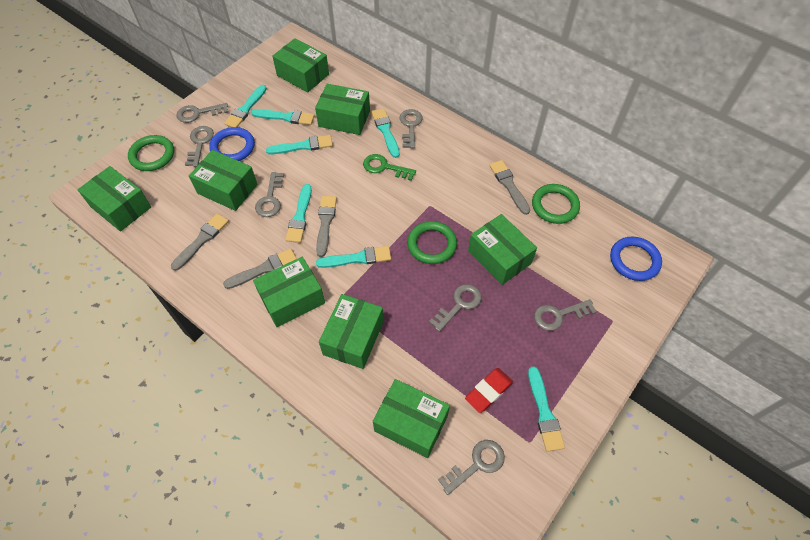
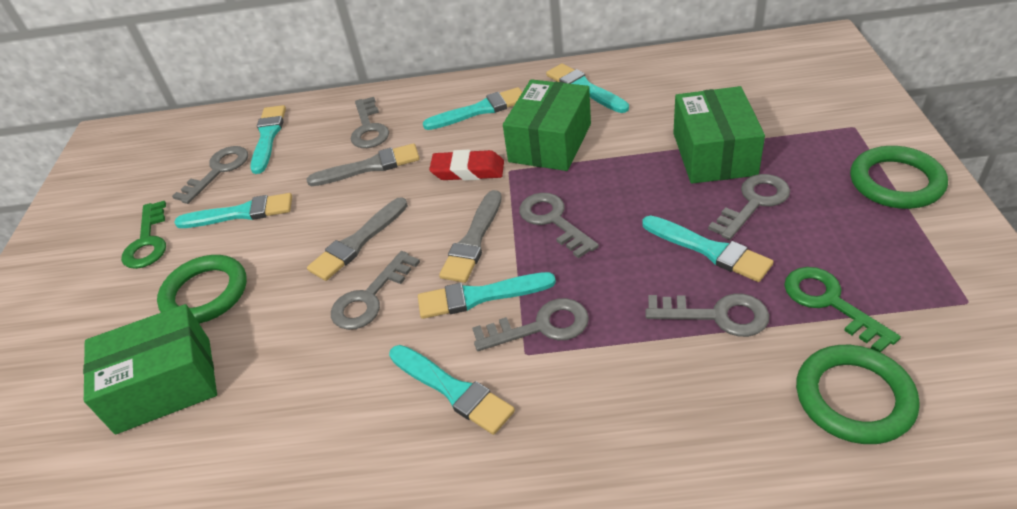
blue ring: 2 -> 0
green box: 8 -> 3
green key: 1 -> 2
grey brush: 4 -> 3

